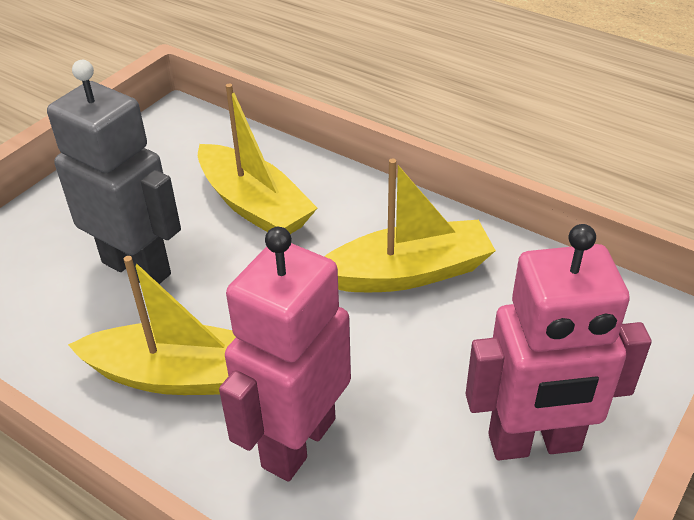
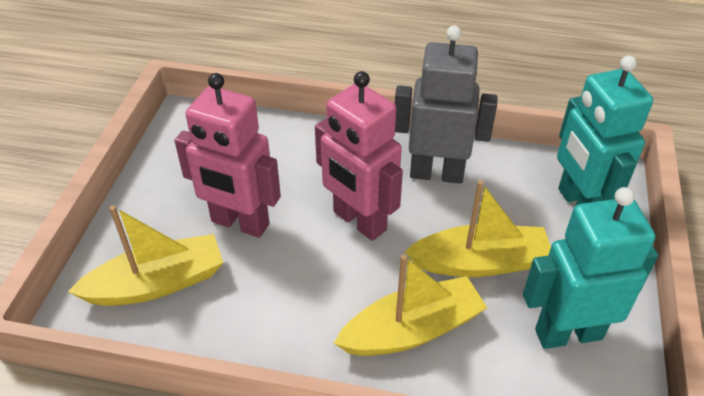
turquoise robot: 0 -> 2

